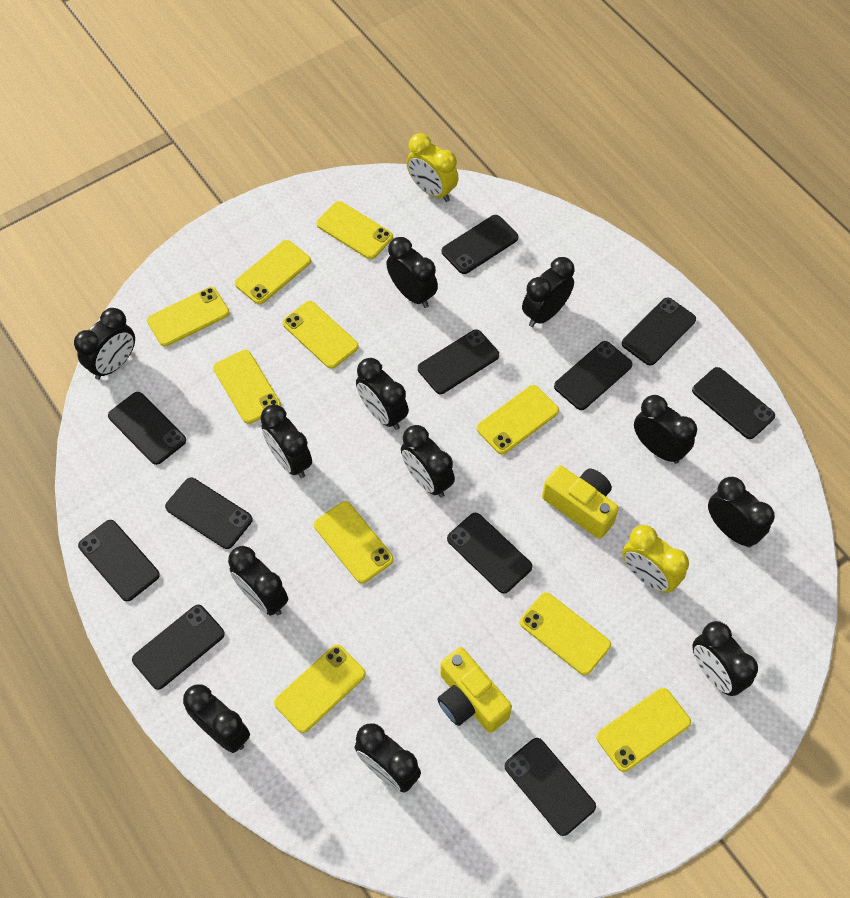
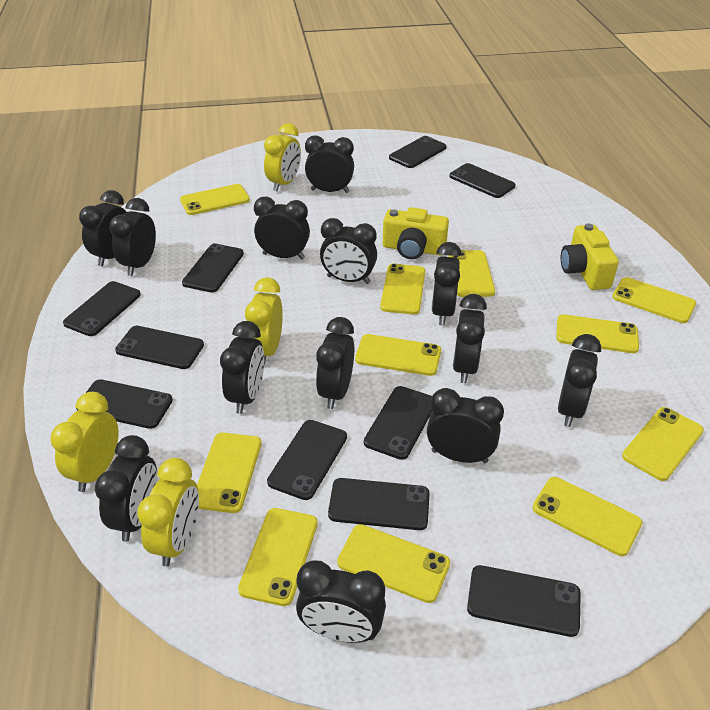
black clock: 12 -> 13
black phone: 11 -> 10
yellow clock: 2 -> 4
yellow phone: 10 -> 11

